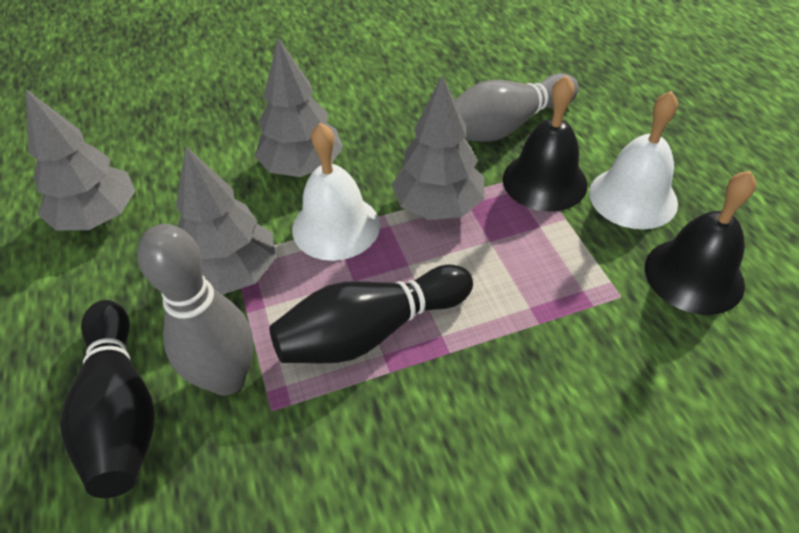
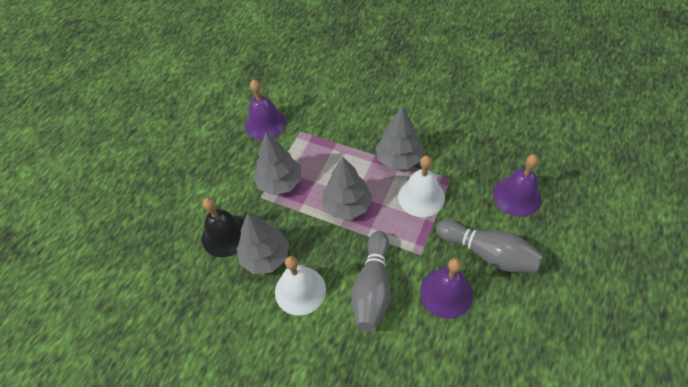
black bell: 2 -> 1
black bowling pin: 2 -> 0
purple bell: 0 -> 3

